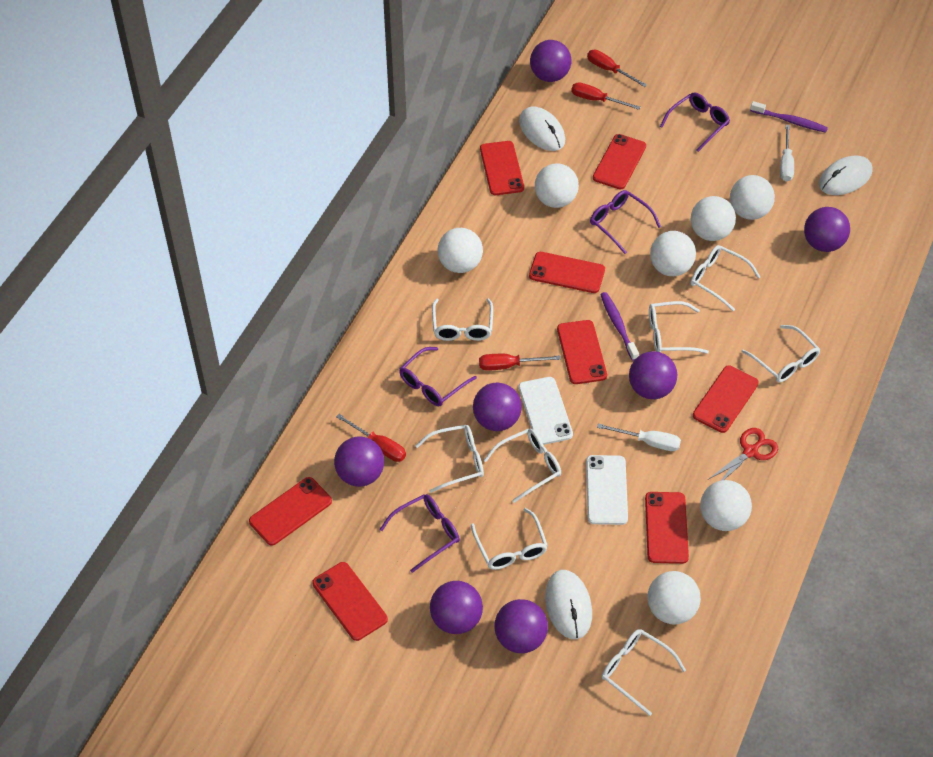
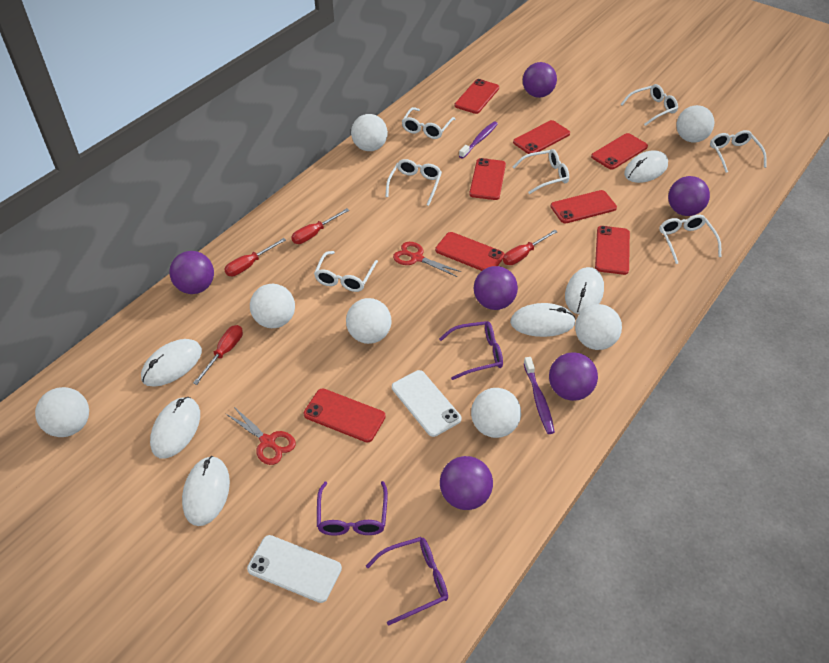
purple ball: 7 -> 6
purple glasses: 4 -> 3
red scissors: 1 -> 2
white glasses: 8 -> 7
white mouse: 3 -> 6
white screwdriver: 2 -> 0

